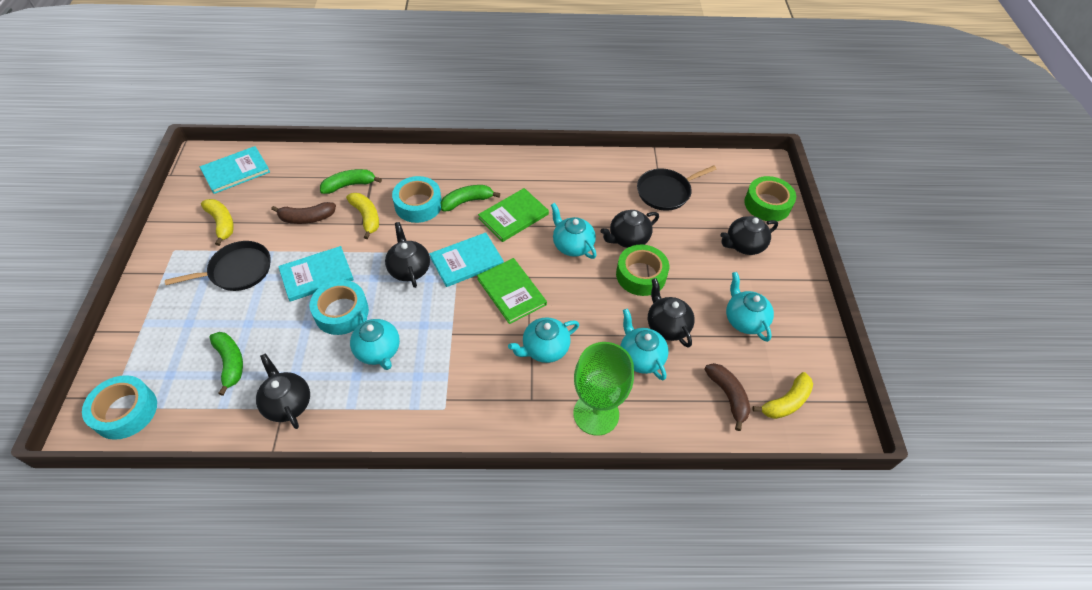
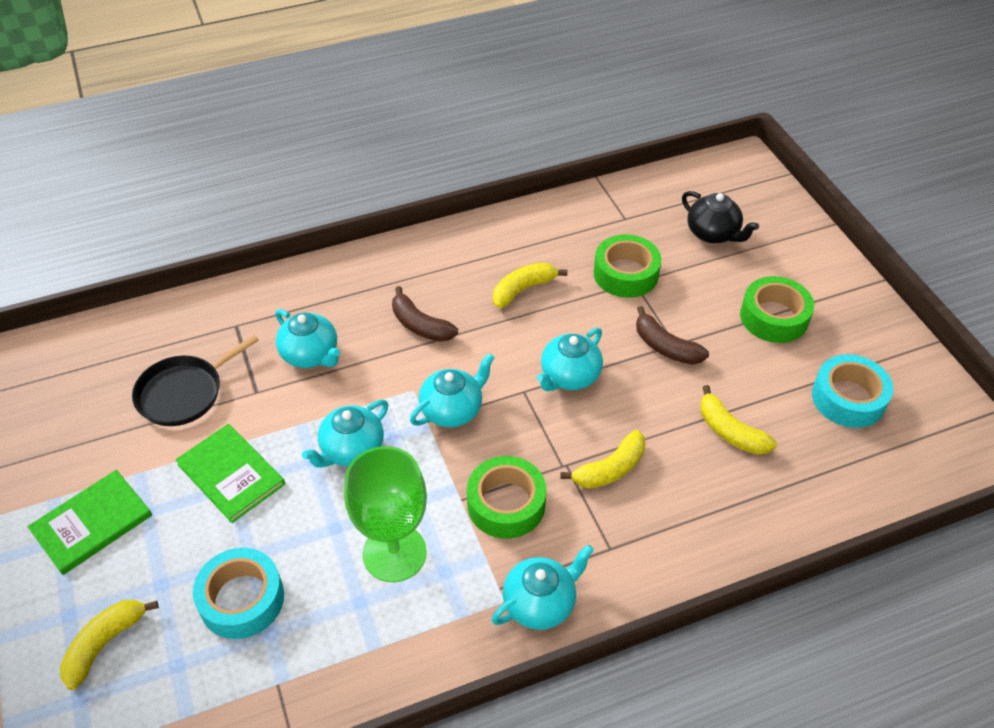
black pan: 2 -> 1
black teapot: 5 -> 1
green banana: 3 -> 0
green tape: 2 -> 3
turquoise book: 3 -> 0
turquoise tape: 3 -> 2
yellow banana: 3 -> 4

